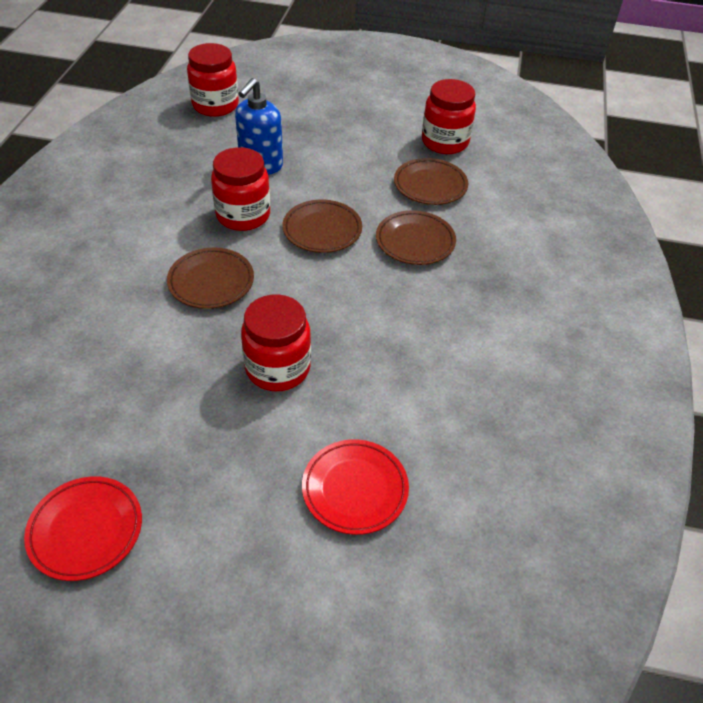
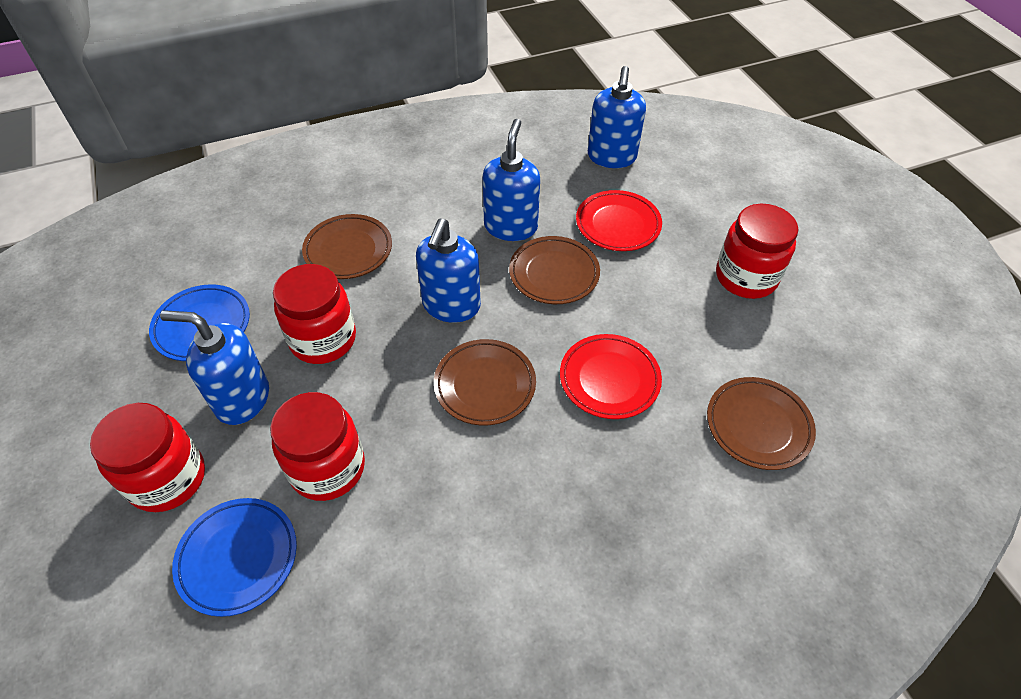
blue plate: 0 -> 2
blue soap dispenser: 1 -> 4

